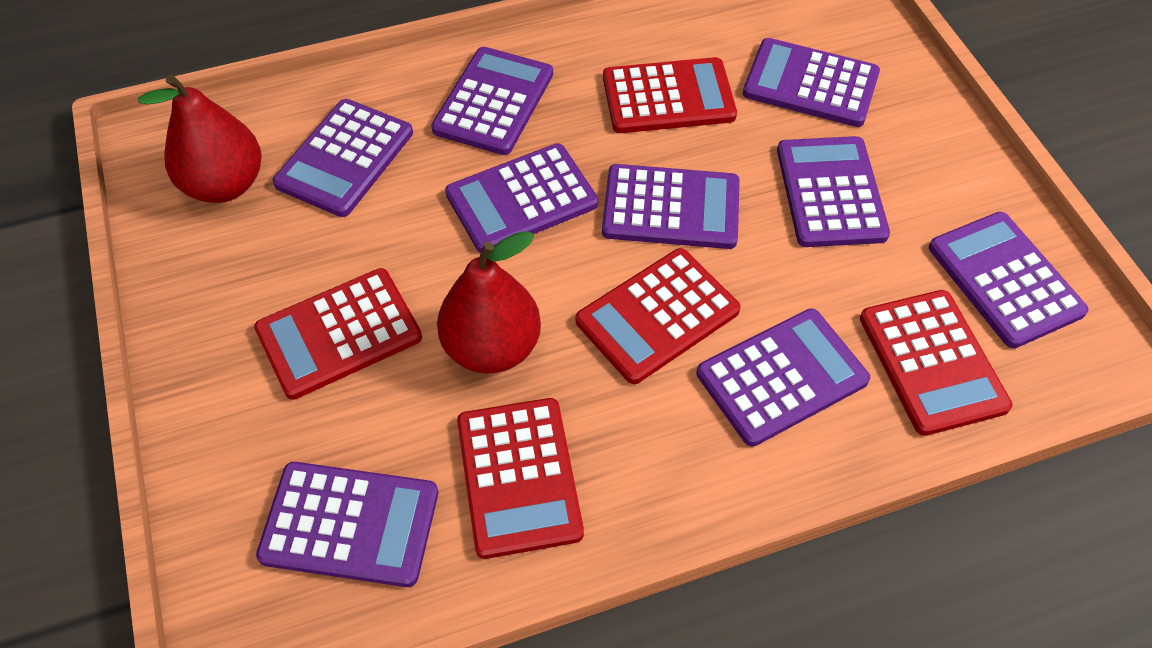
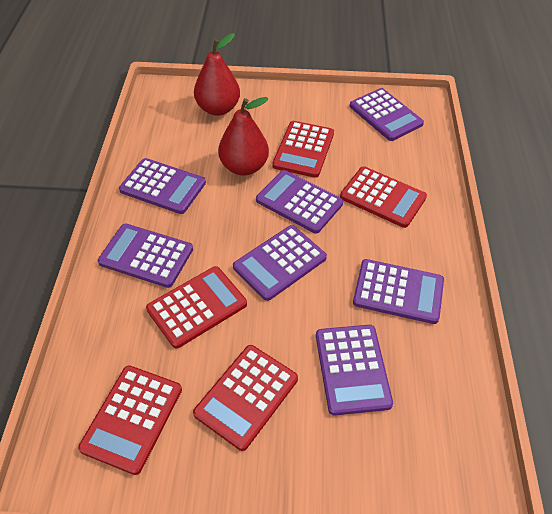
purple calculator: 9 -> 7

